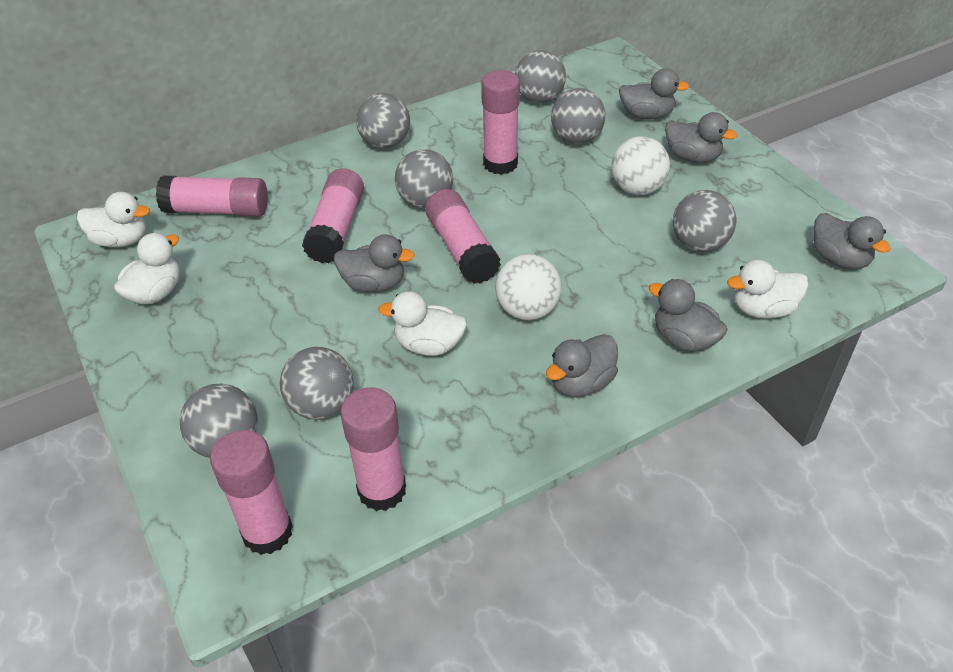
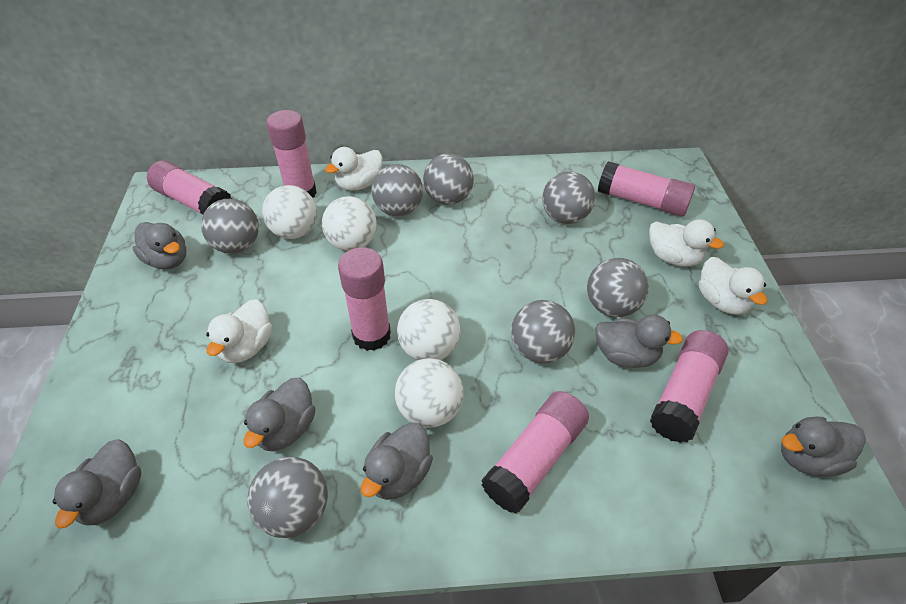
white ball: 2 -> 4

